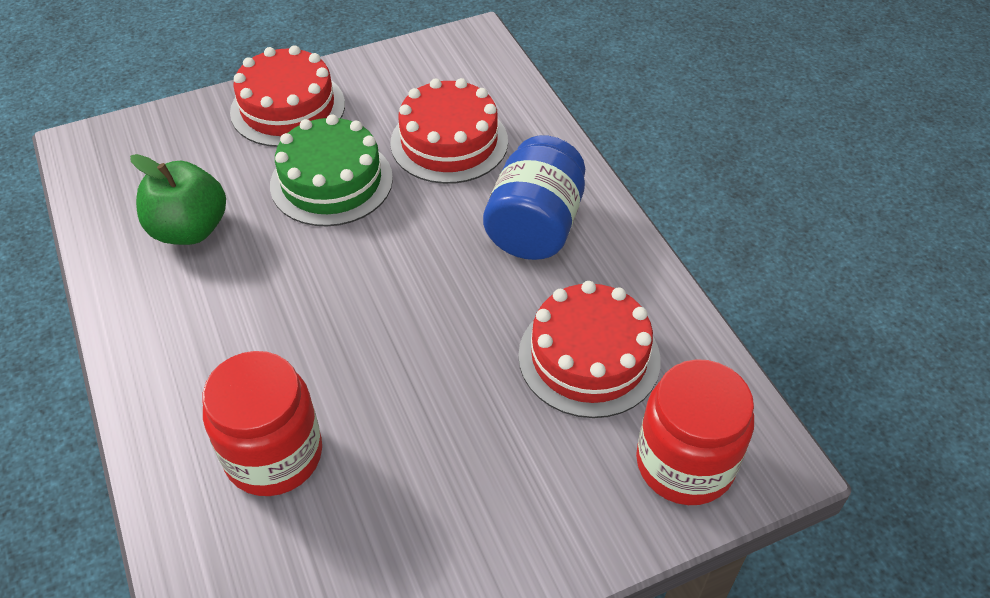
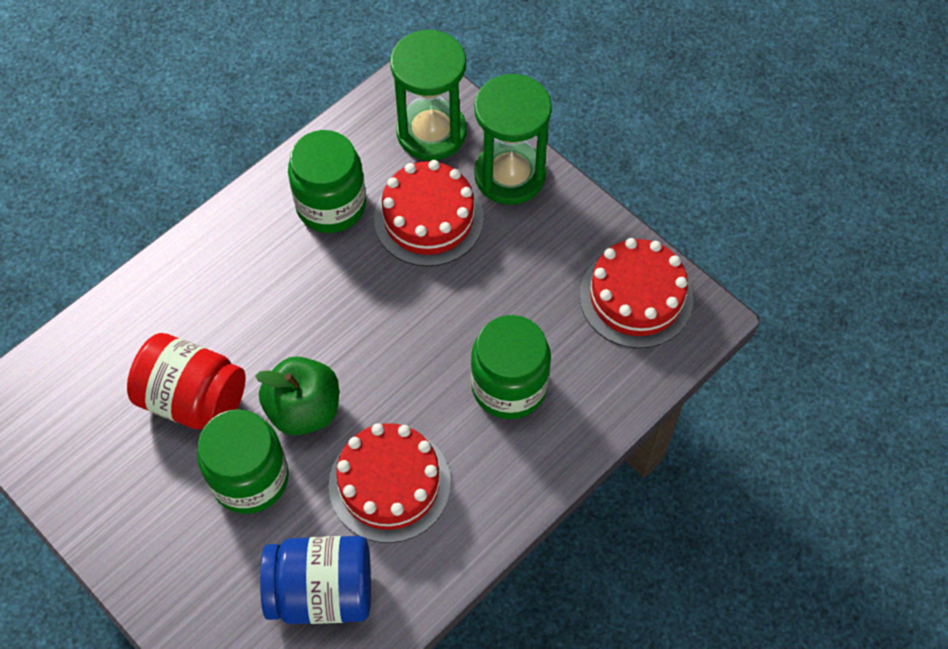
green cake: 1 -> 0
green hourglass: 0 -> 2
green jar: 0 -> 3
red jar: 2 -> 1

